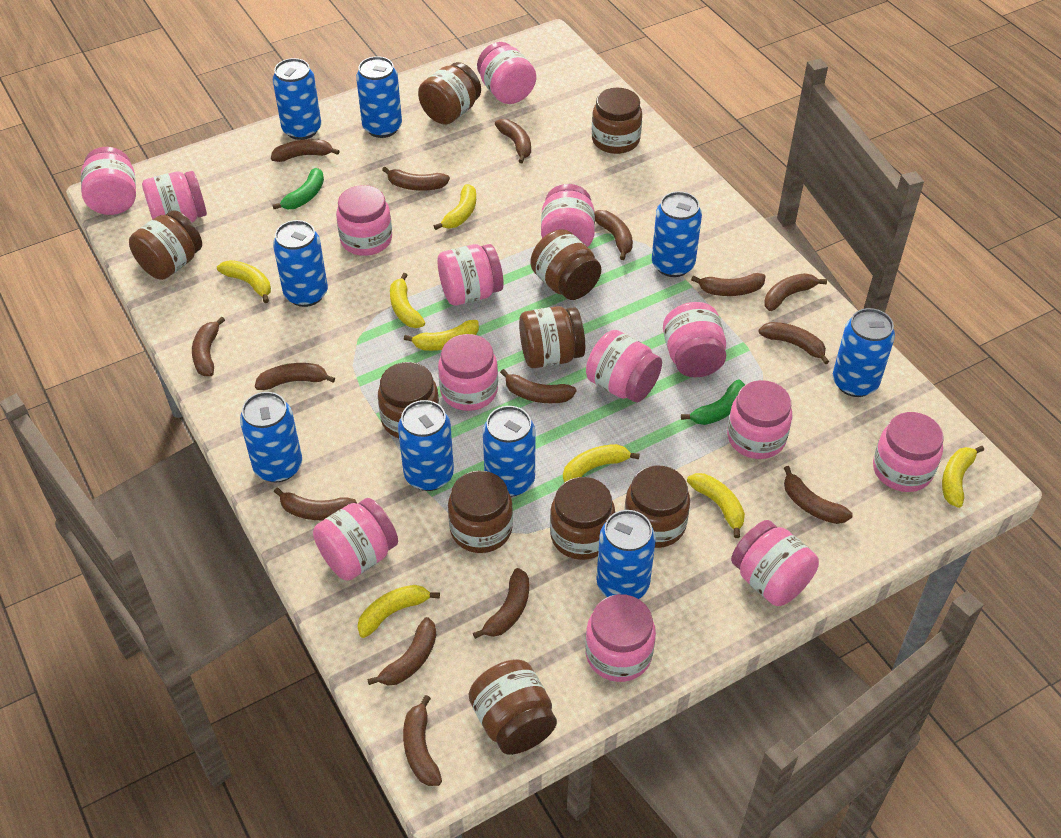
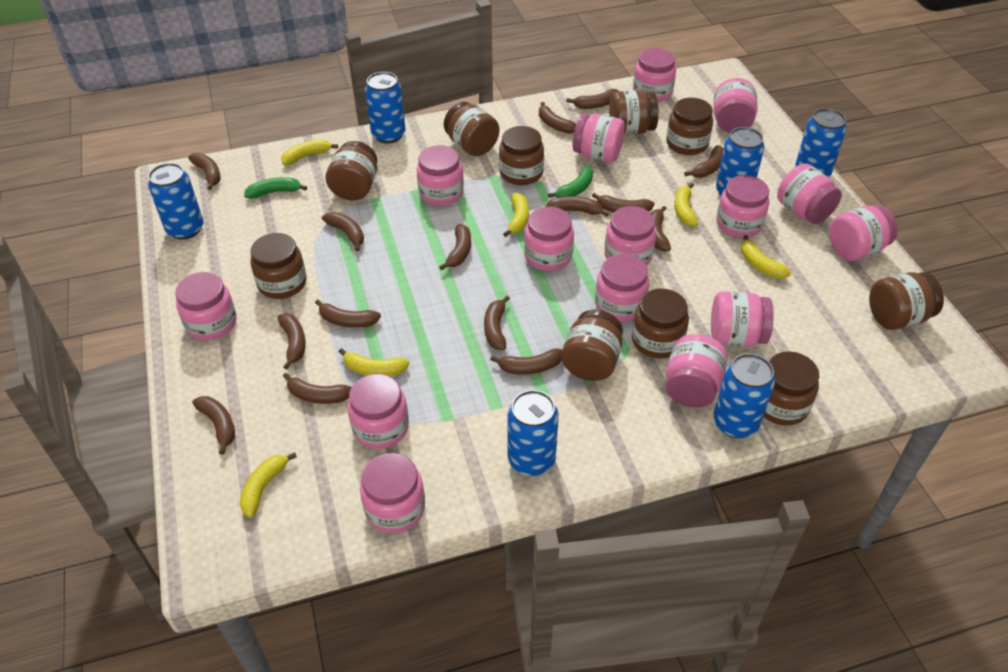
blue can: 9 -> 6
pink jar: 14 -> 15
yellow banana: 8 -> 6

